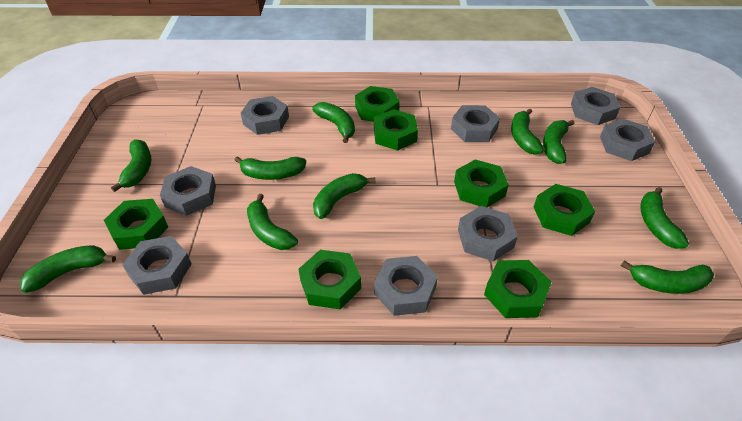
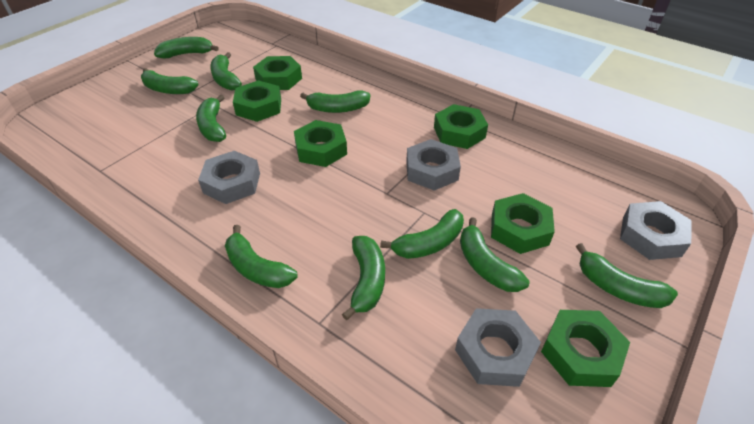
green nut: 7 -> 6
grey nut: 8 -> 4

